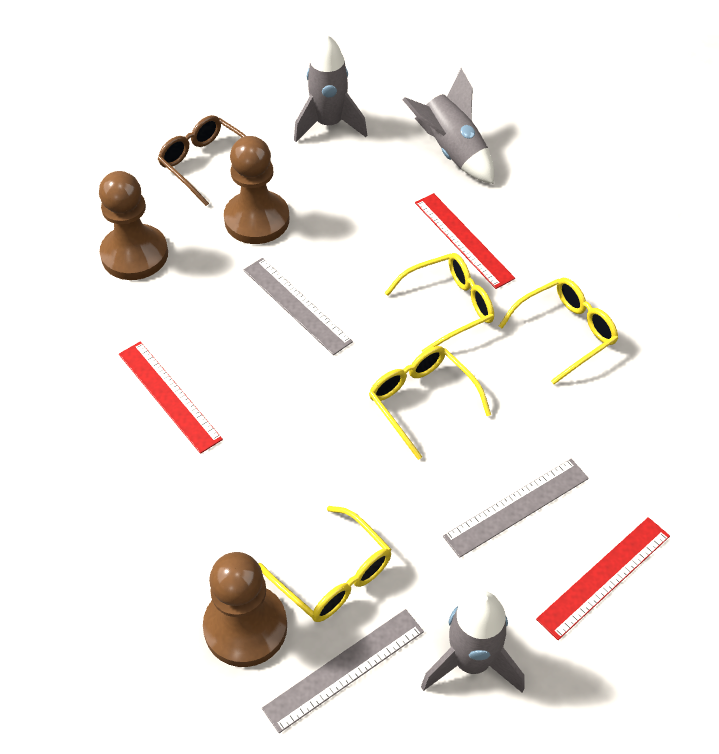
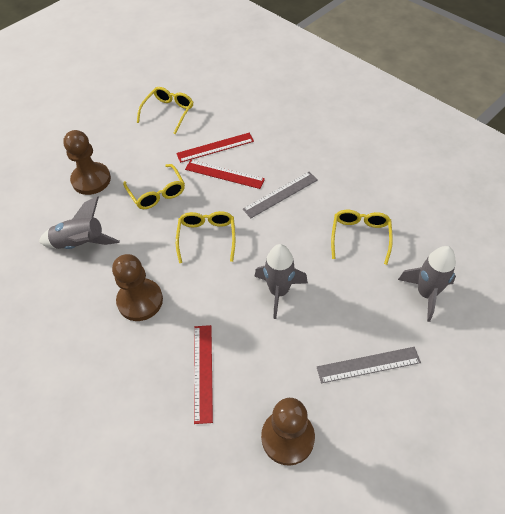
brown glasses: 1 -> 0
grey ruler: 3 -> 2

